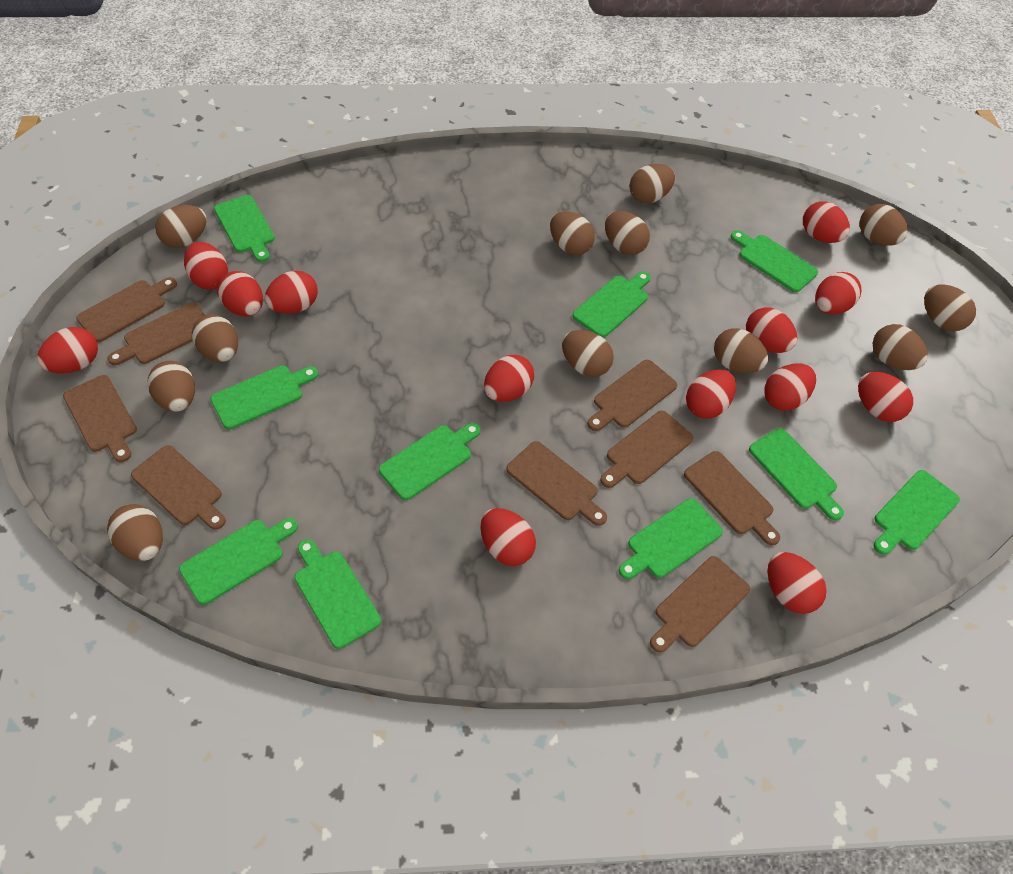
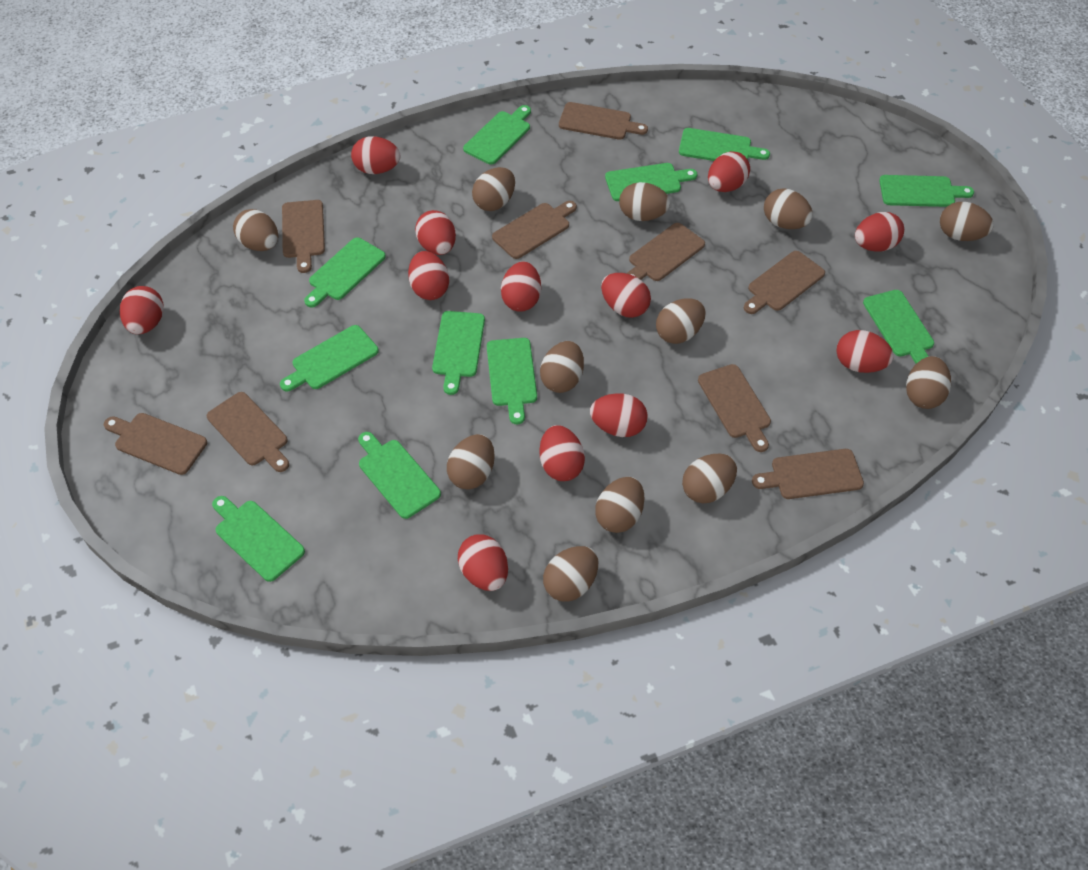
green cutting board: 10 -> 11
red egg: 13 -> 12

